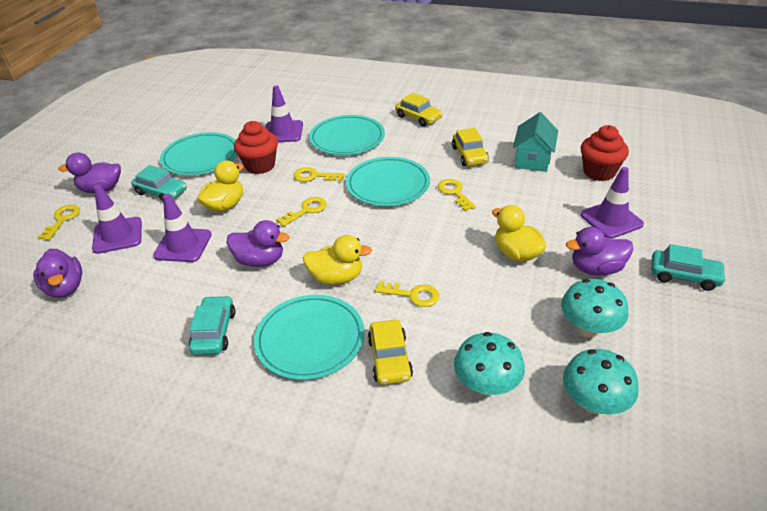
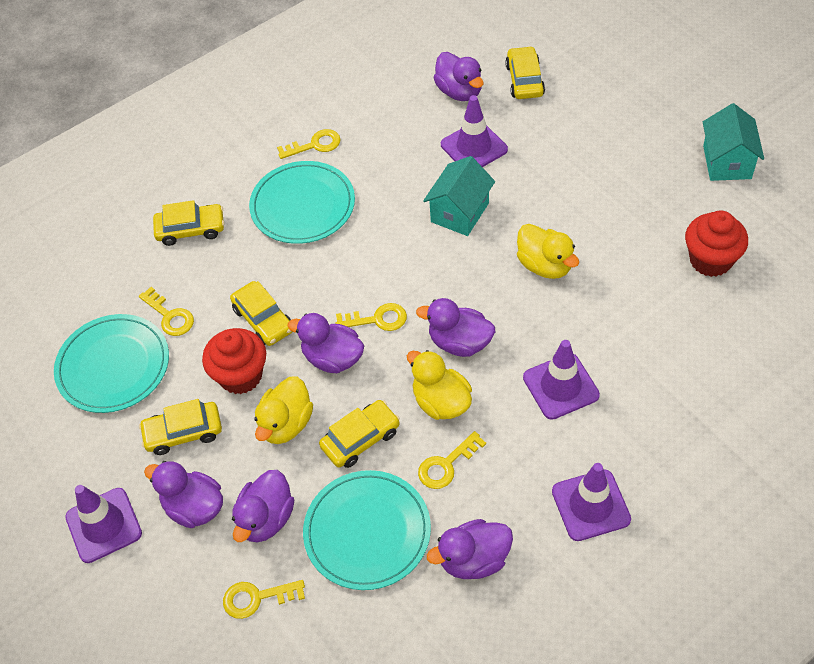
purple duck: 4 -> 6
turquoise car: 3 -> 0
turquoise house: 1 -> 2
turquoise mushroom: 3 -> 0
turquoise plate: 4 -> 3
yellow car: 3 -> 5

